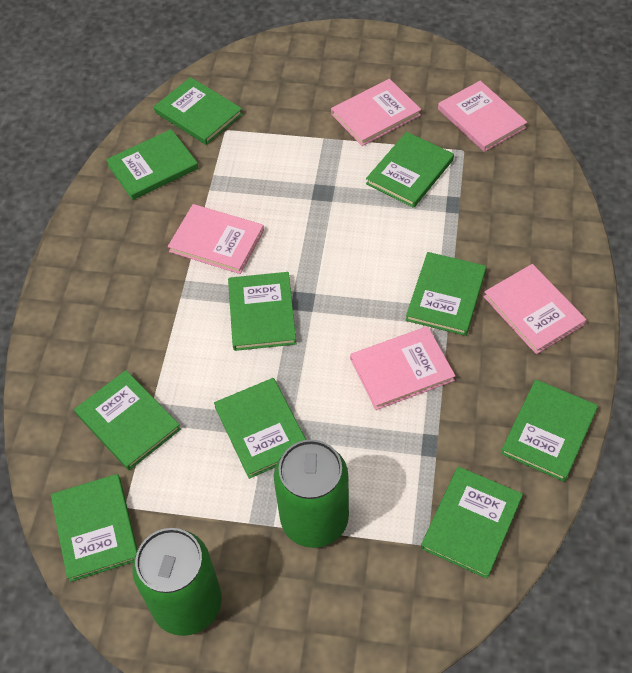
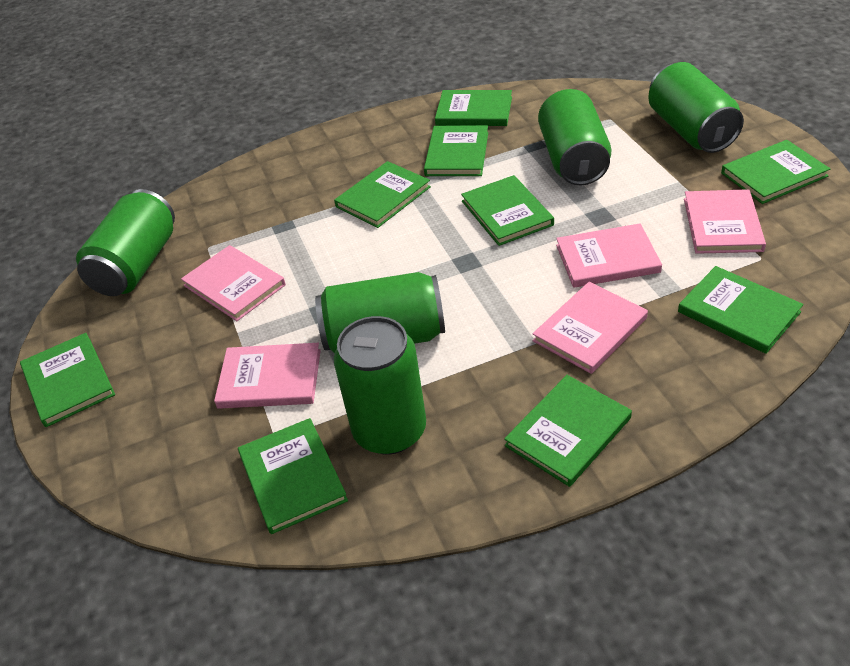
green book: 10 -> 9
green can: 2 -> 5

